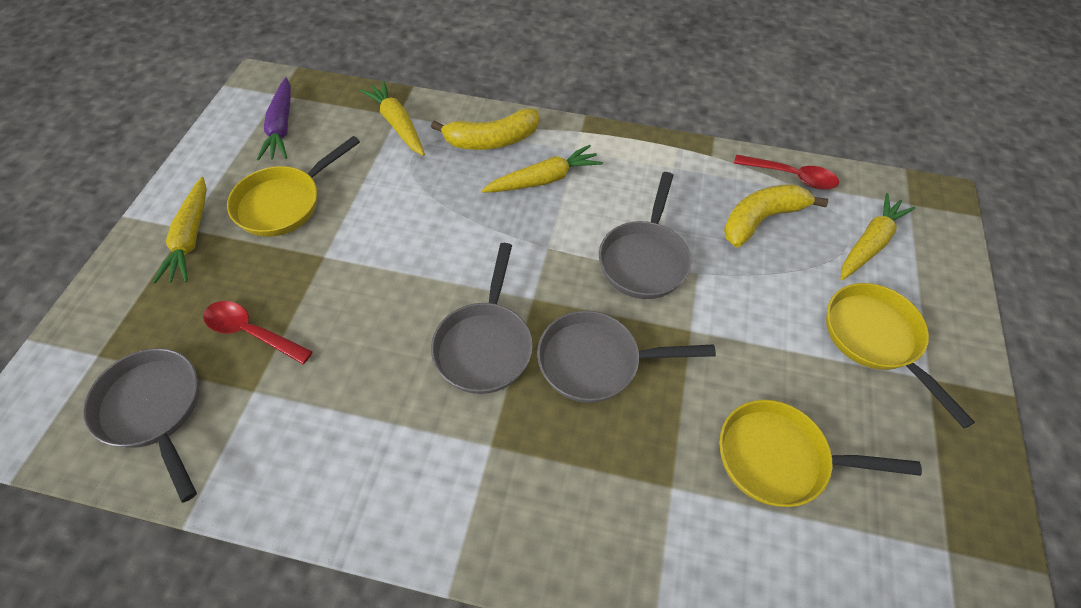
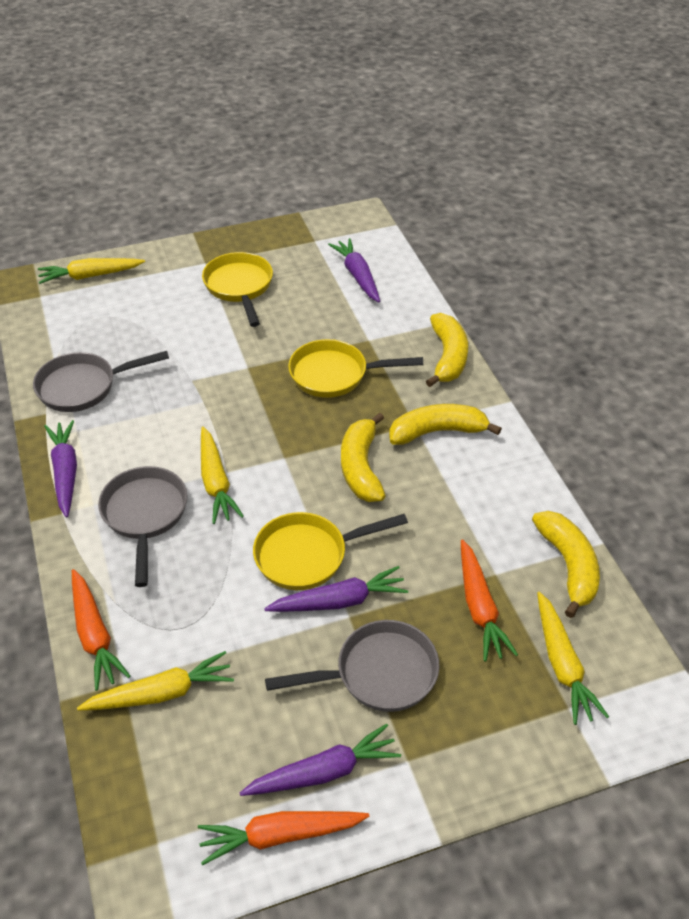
grey pan: 4 -> 3
orange carrot: 0 -> 3
purple carrot: 1 -> 4
red spoon: 2 -> 0
yellow banana: 2 -> 4

